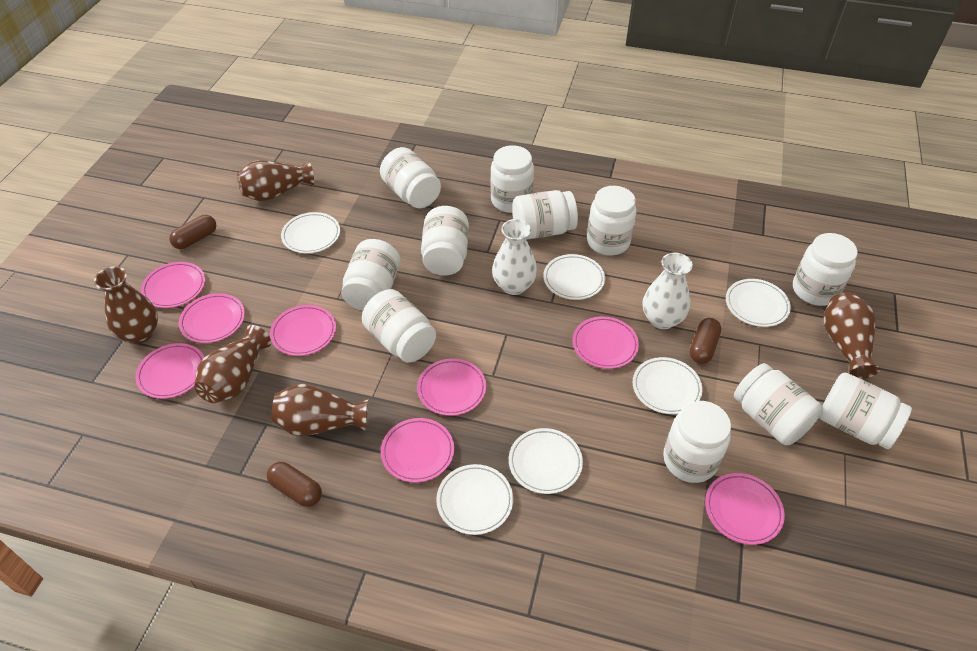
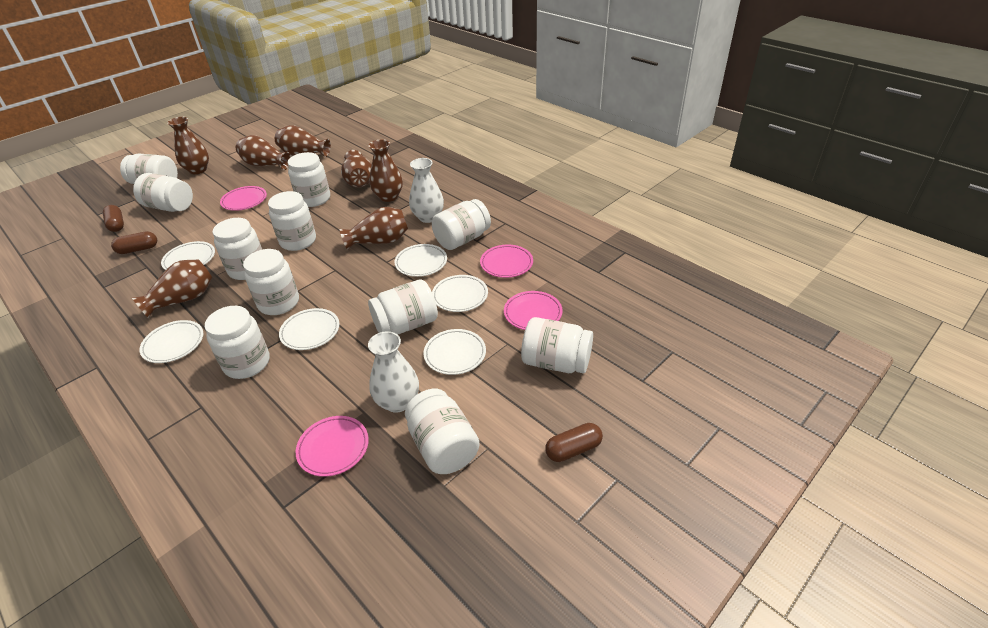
brown vase: 5 -> 7
pink plate: 8 -> 4

